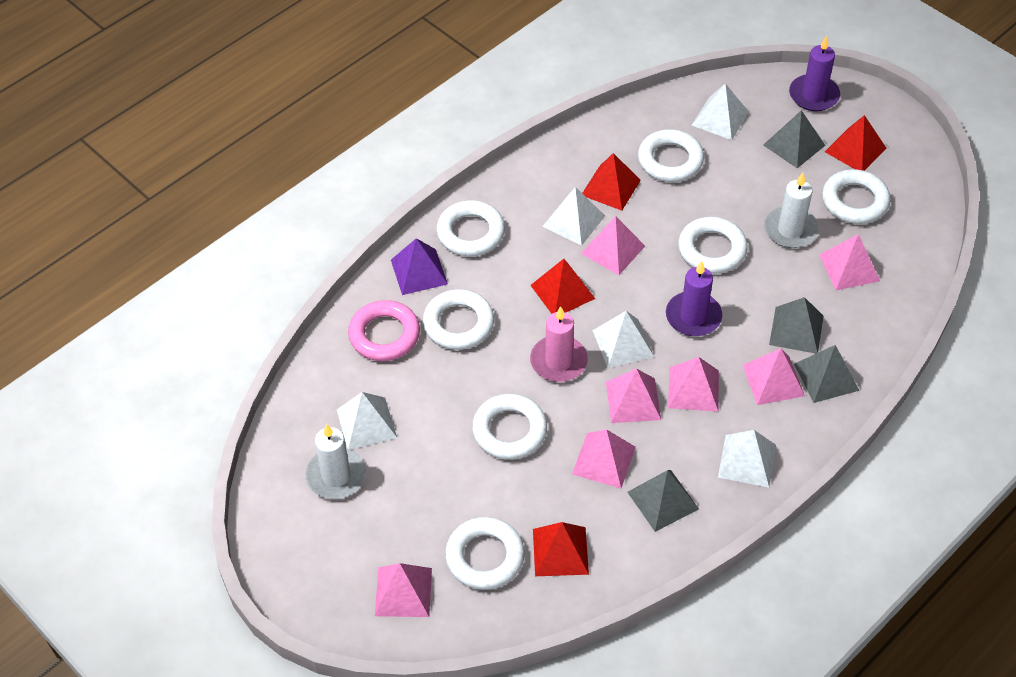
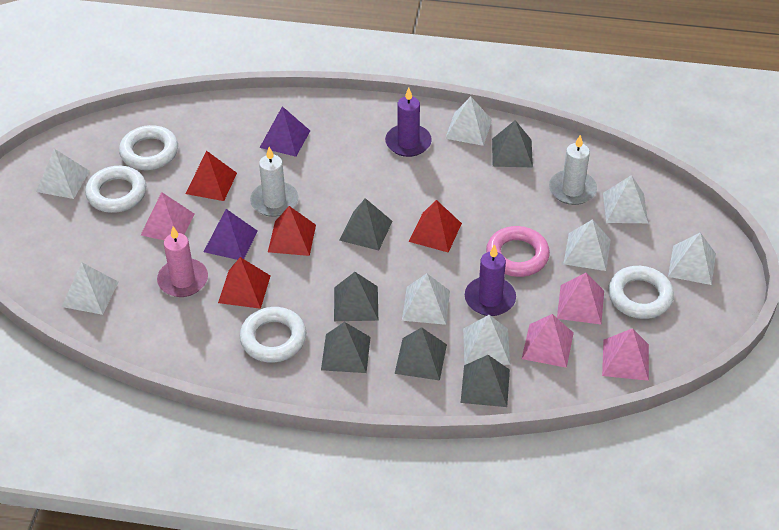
grey pyramid: 4 -> 6
pink pyramid: 7 -> 4
purple pyramid: 1 -> 2
white pyramid: 5 -> 8
white ring: 7 -> 4

